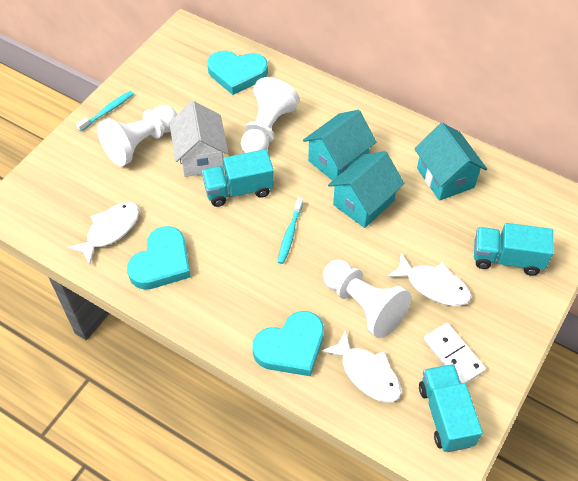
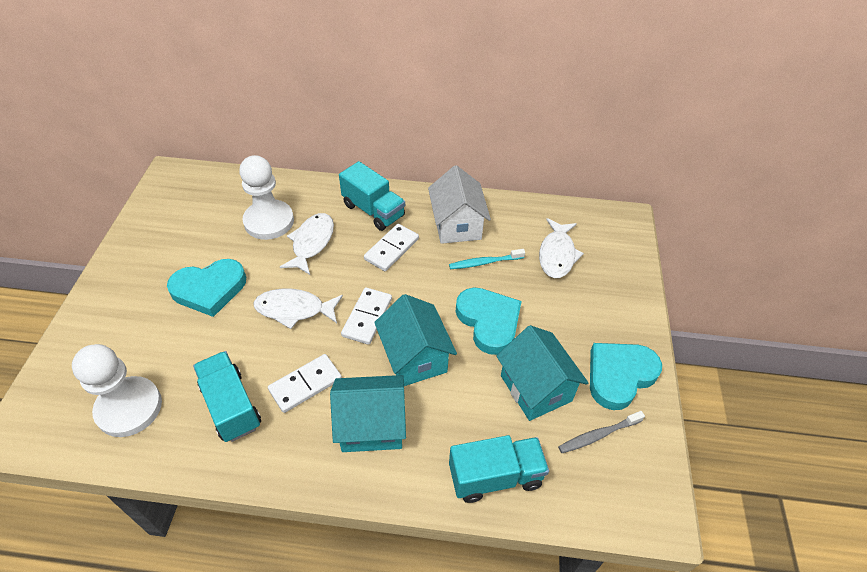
grey toothbrush: 0 -> 1
turquoise toothbrush: 2 -> 1
white domino: 1 -> 3
white pawn: 3 -> 2

